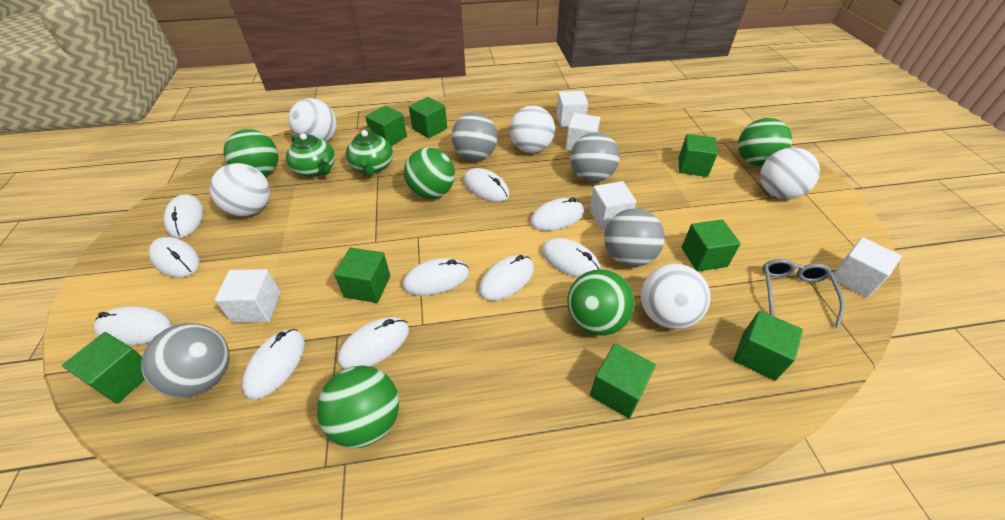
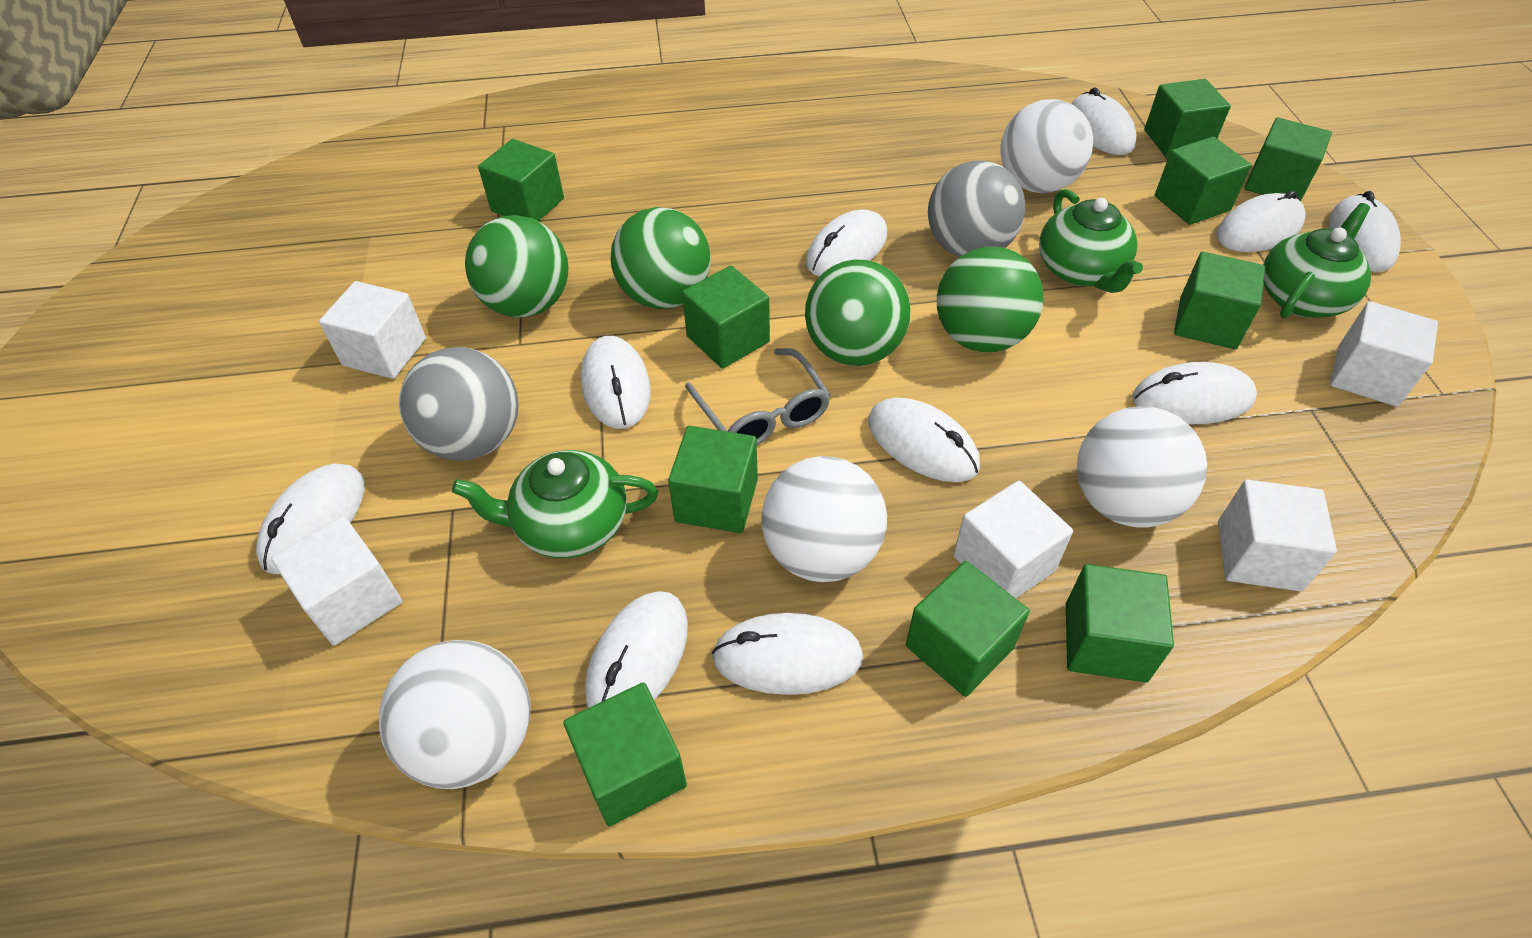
green ball: 5 -> 4
green cube: 8 -> 10
green teapot: 2 -> 3
grey ball: 4 -> 2
white ball: 5 -> 4

